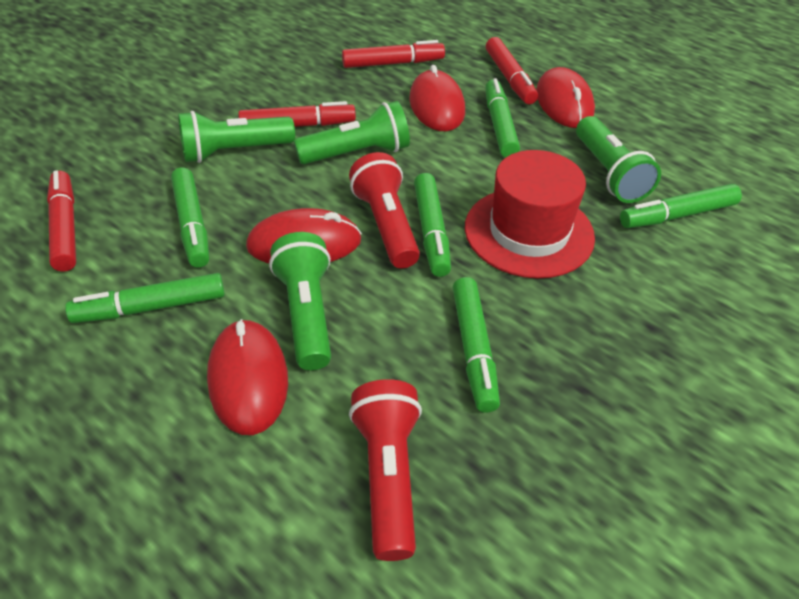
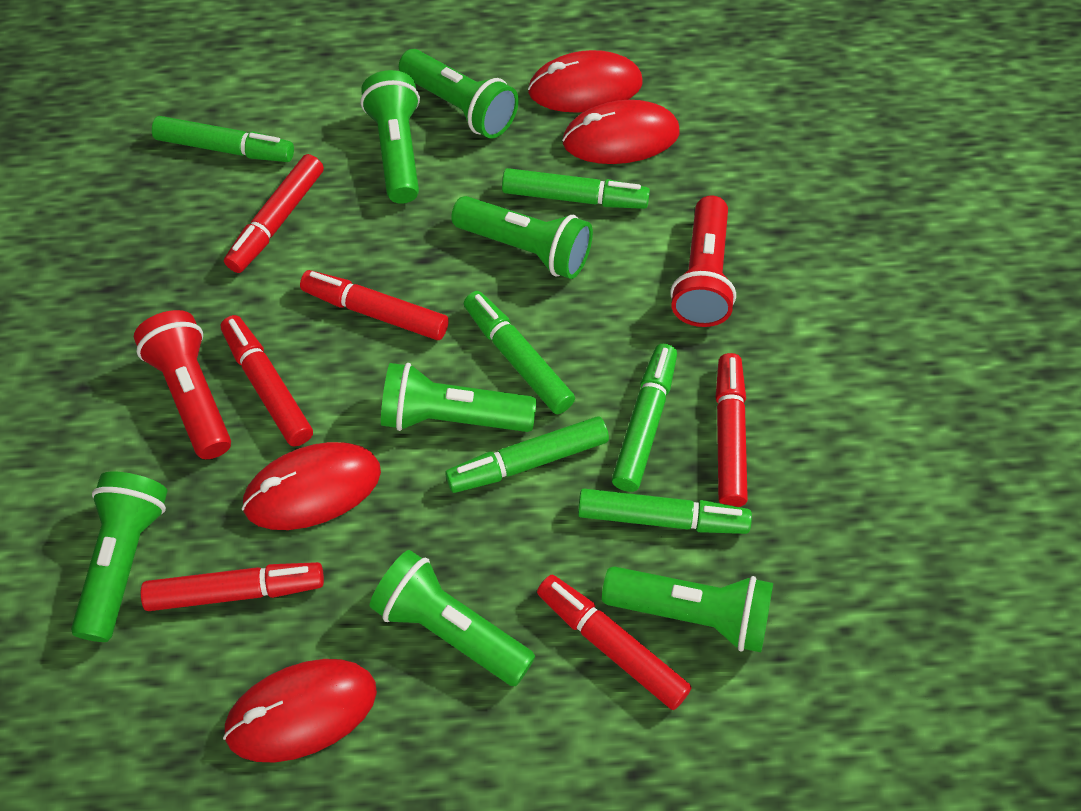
green flashlight: 4 -> 7
red hat: 1 -> 0
red marker: 4 -> 6

